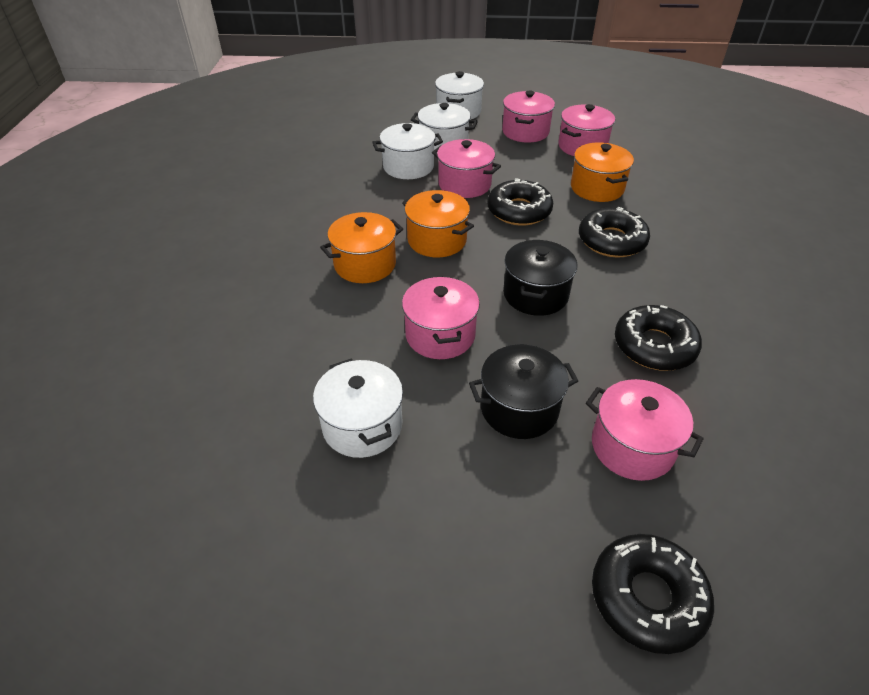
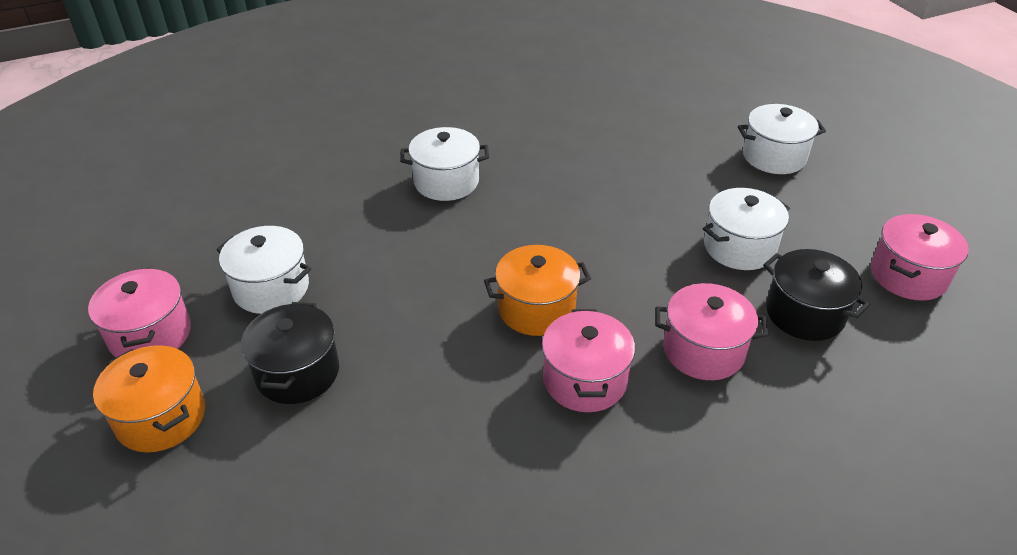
black donut: 4 -> 0
orange pot: 3 -> 2
pink pot: 5 -> 4

